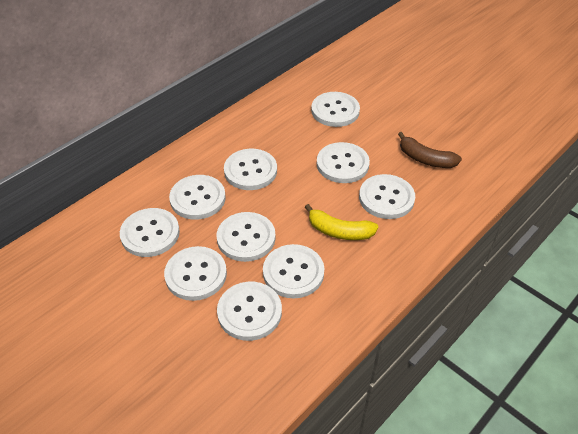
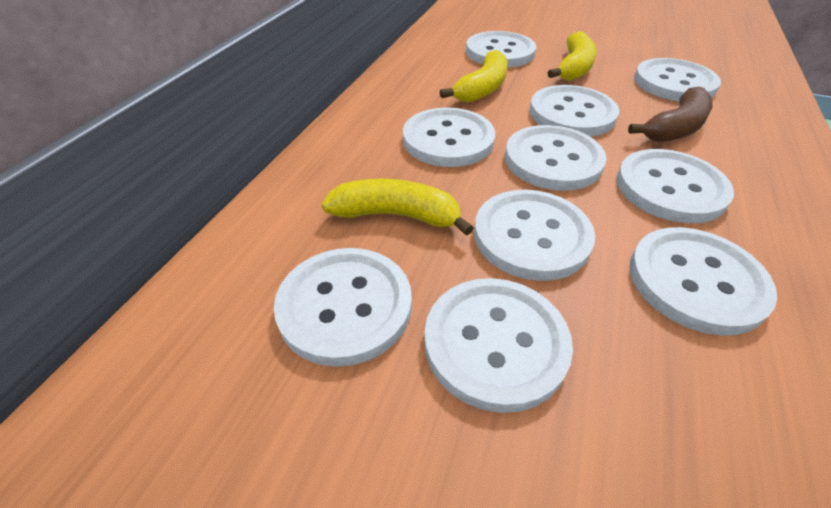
yellow banana: 1 -> 3

